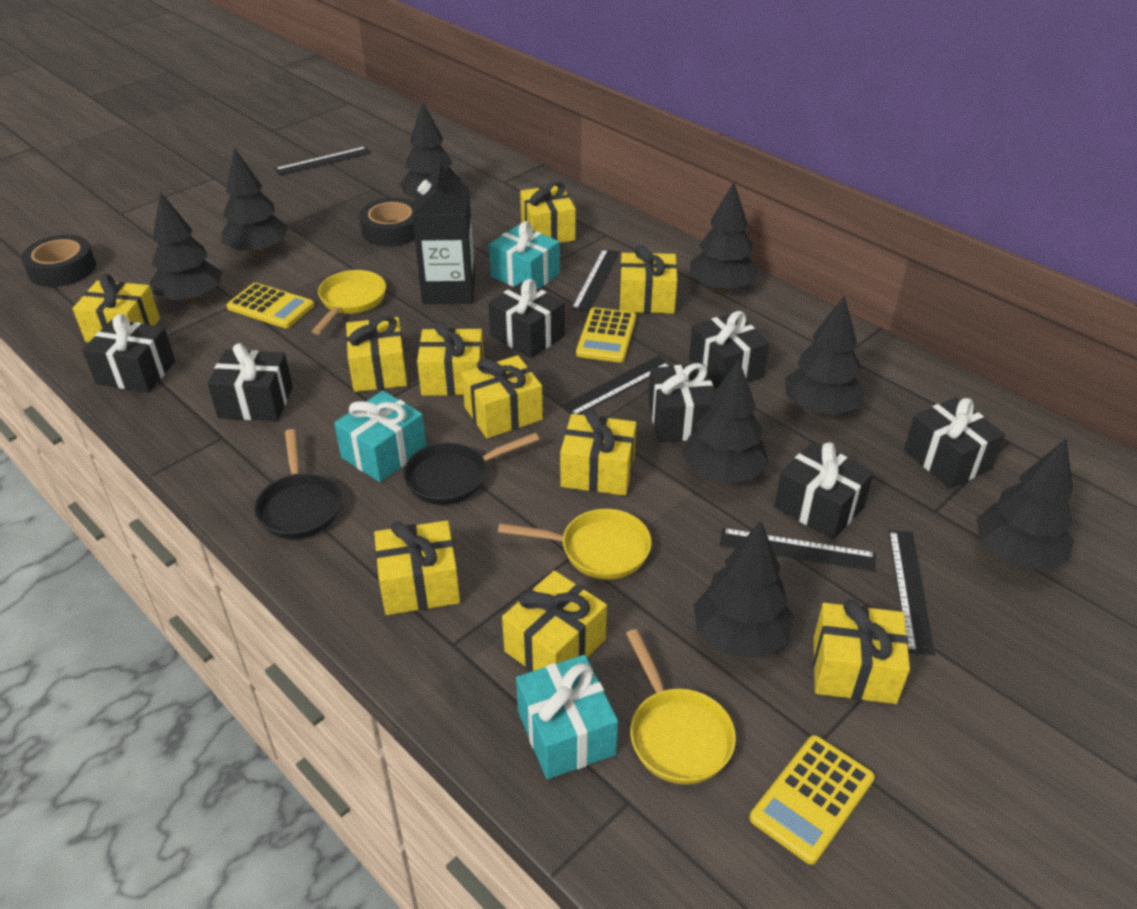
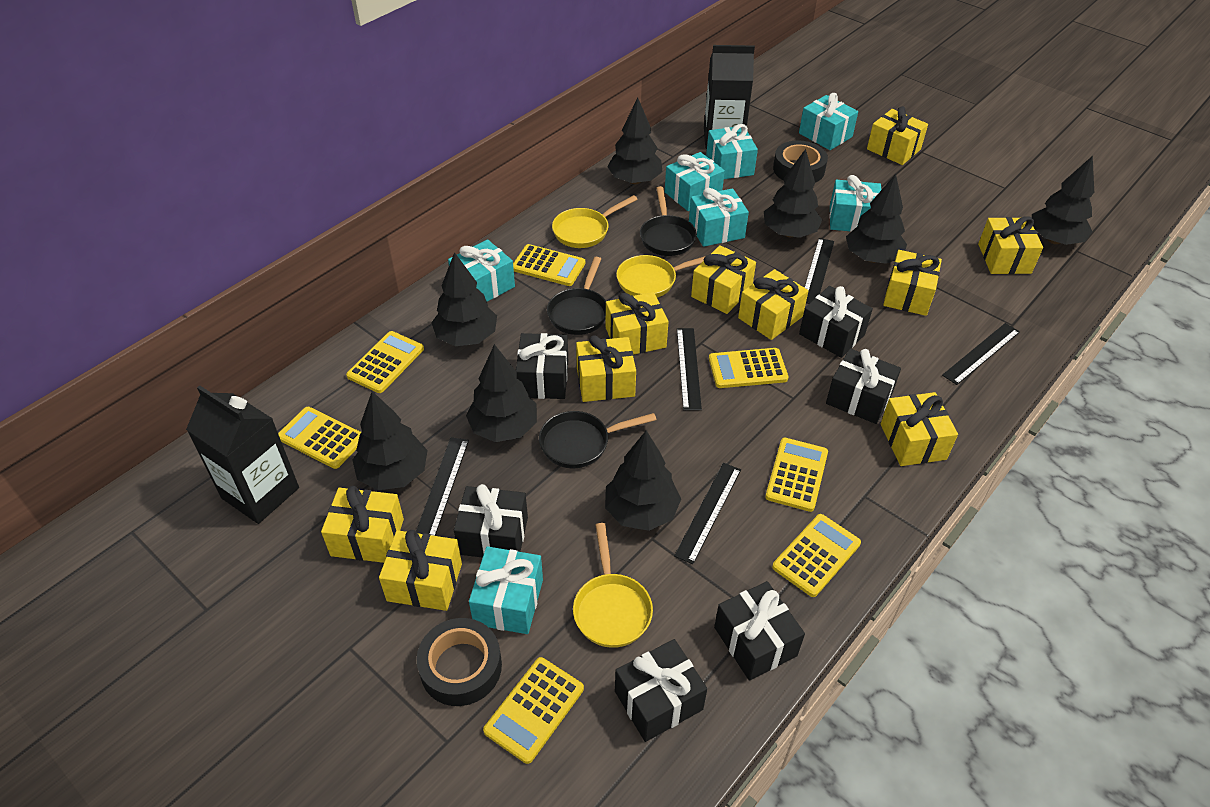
black carton: 1 -> 2
black gift: 7 -> 6
black pan: 2 -> 3
turquoise gift: 3 -> 7
yellow calculator: 3 -> 7

